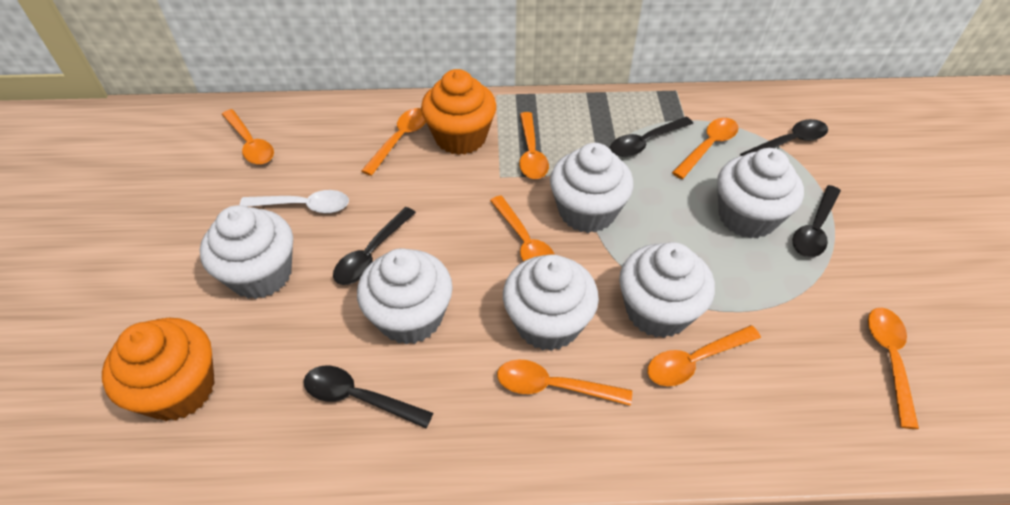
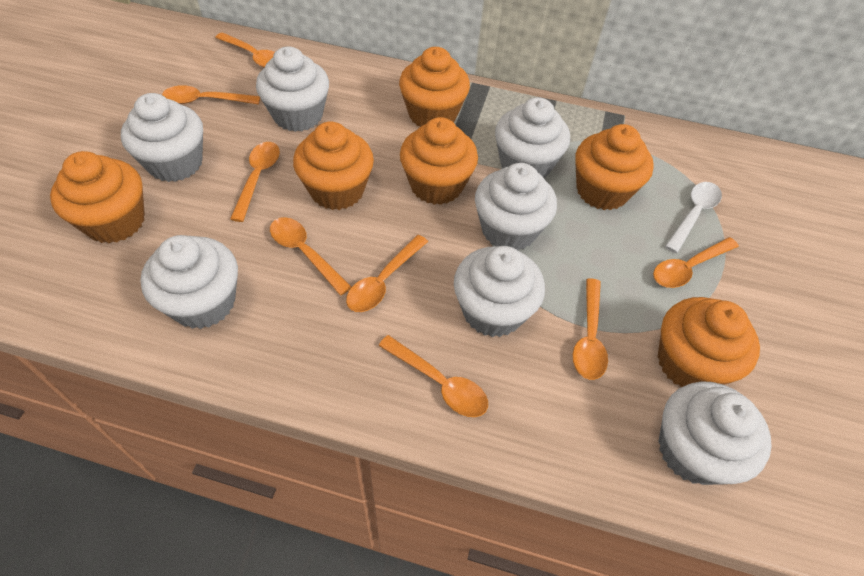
black spoon: 5 -> 0
orange cupcake: 2 -> 6
white cupcake: 6 -> 7

